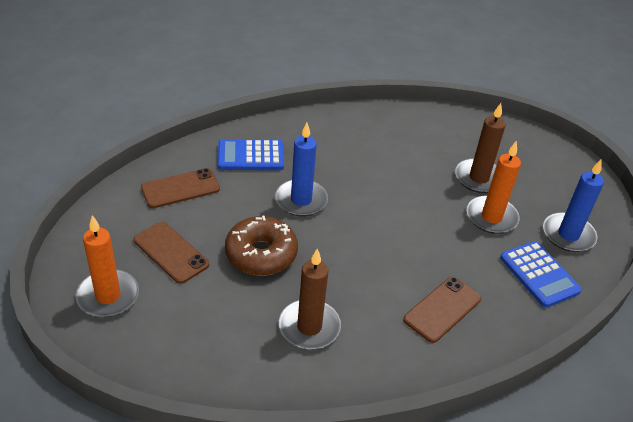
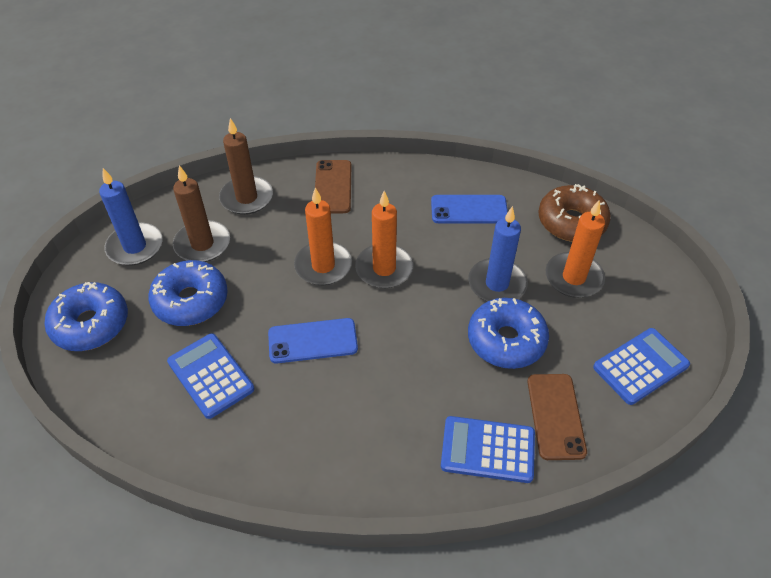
blue calculator: 2 -> 3
blue donut: 0 -> 3
blue phone: 0 -> 2
brown phone: 3 -> 2
orange candle: 2 -> 3

